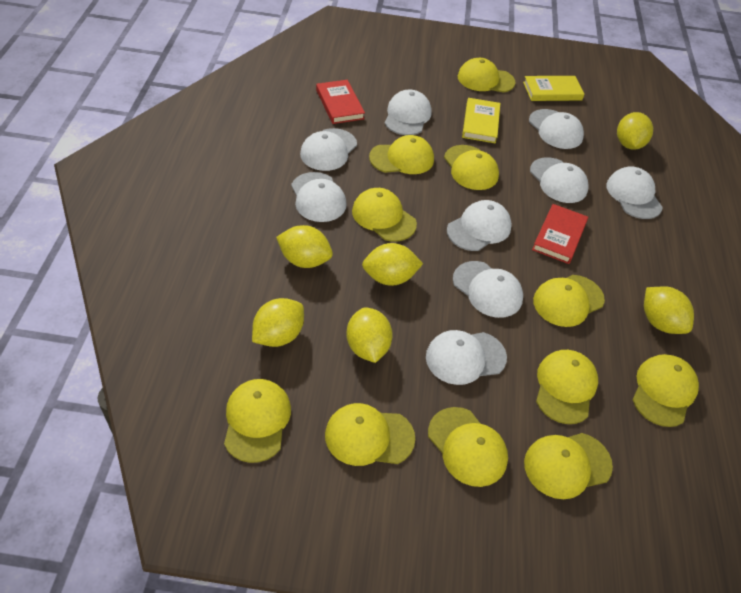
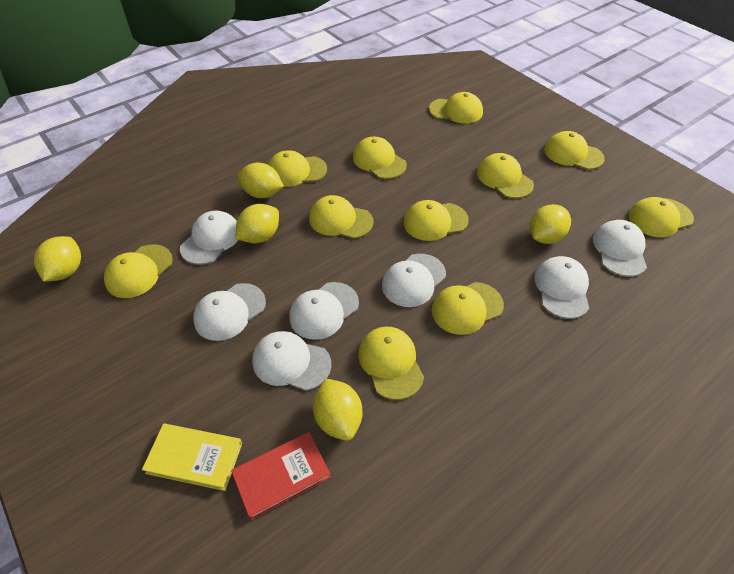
red book: 2 -> 1
white cap: 9 -> 7
yellow book: 2 -> 1
yellow lemon: 6 -> 5

